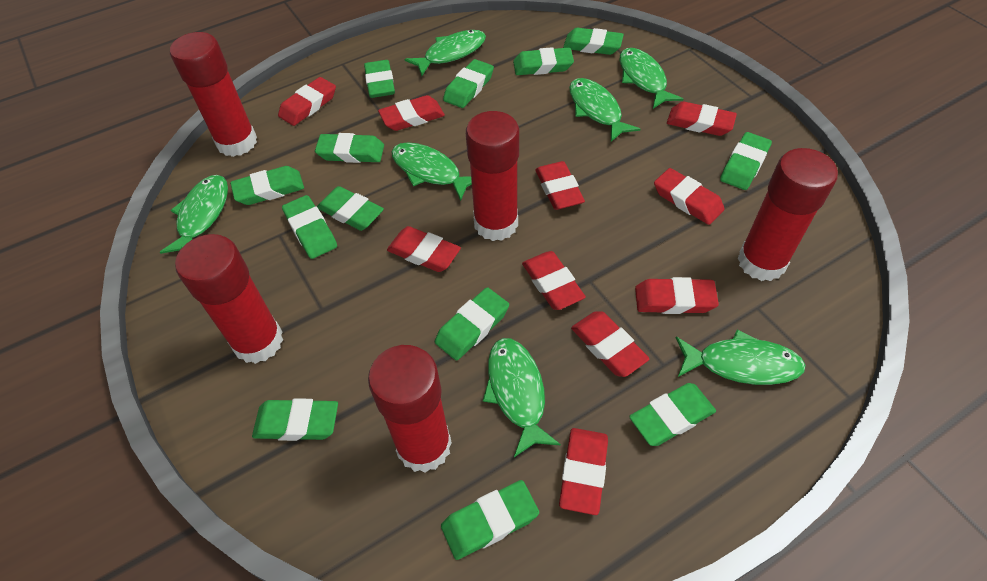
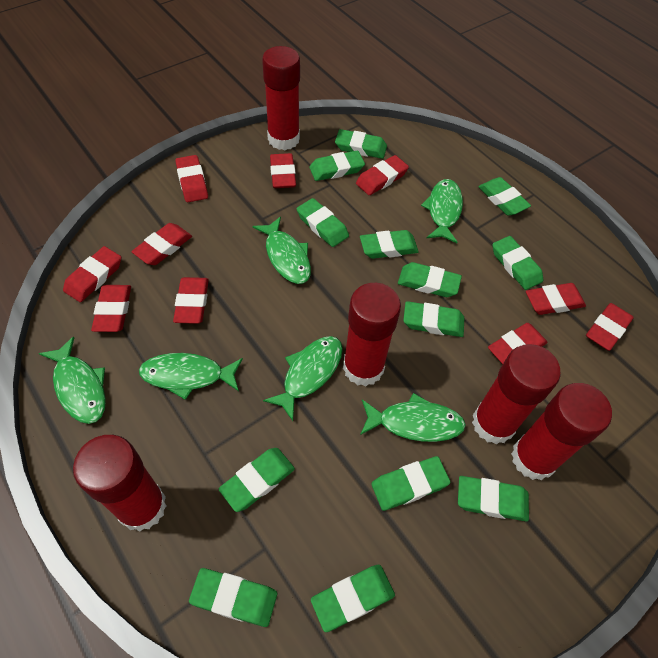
green fish: 7 -> 6

